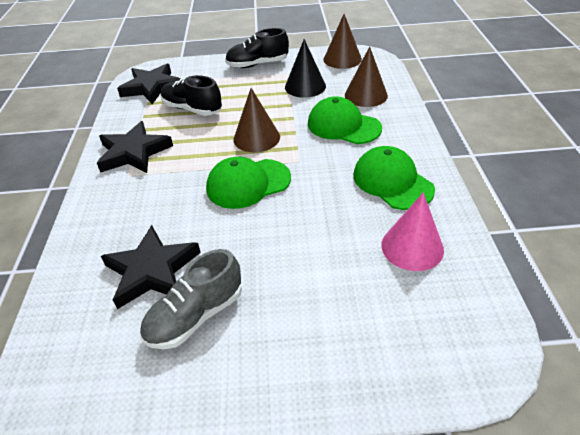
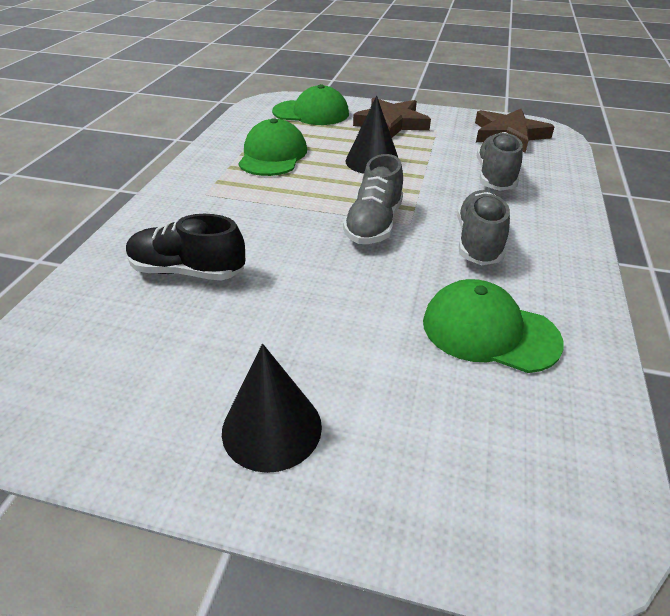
black cone: 1 -> 2
black shoe: 2 -> 1
black star: 3 -> 0
brown cone: 3 -> 0
brown star: 0 -> 2
grey shoe: 1 -> 3
pink cone: 1 -> 0

